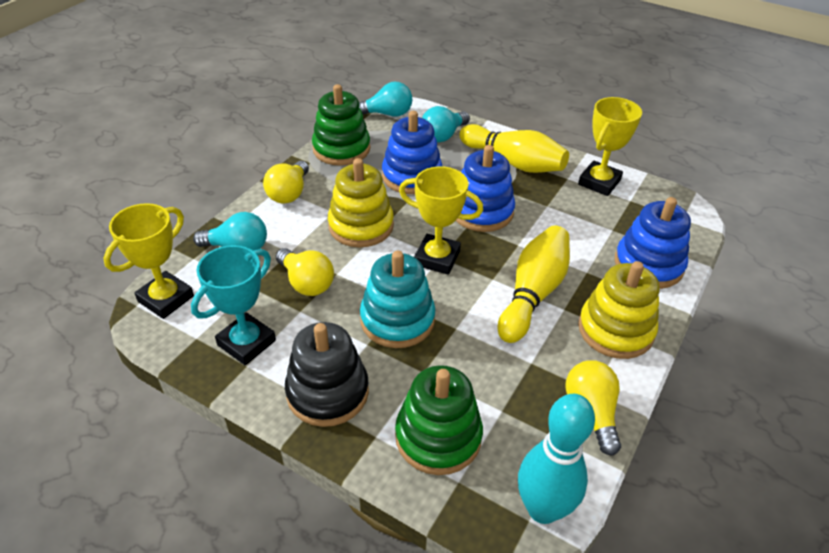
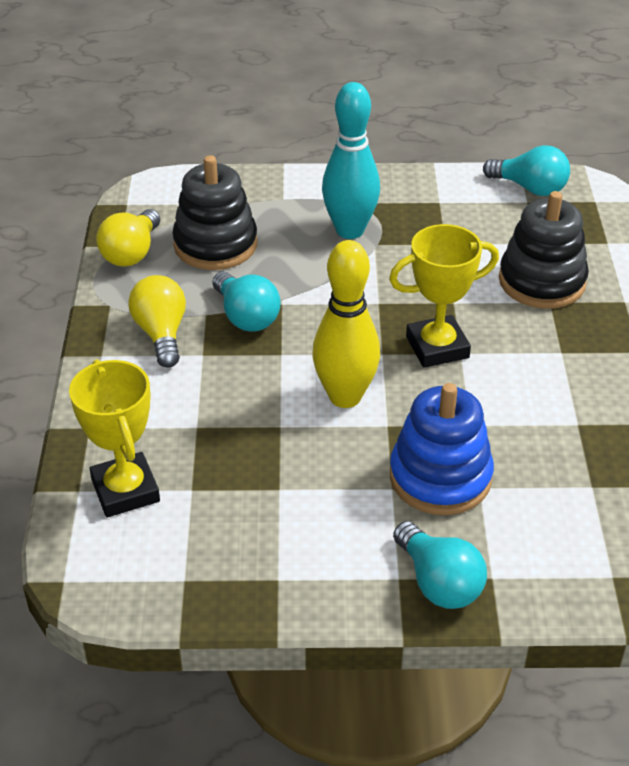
black stacking toy: 1 -> 2
blue stacking toy: 3 -> 1
green stacking toy: 2 -> 0
turquoise stacking toy: 1 -> 0
turquoise trophy: 1 -> 0
yellow bowling pin: 2 -> 1
yellow light bulb: 3 -> 2
yellow stacking toy: 2 -> 0
yellow trophy: 3 -> 2

